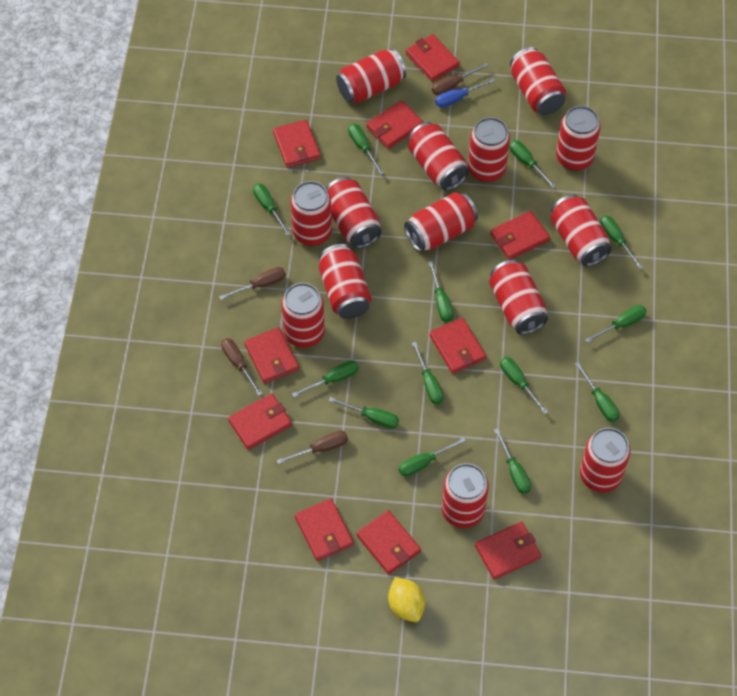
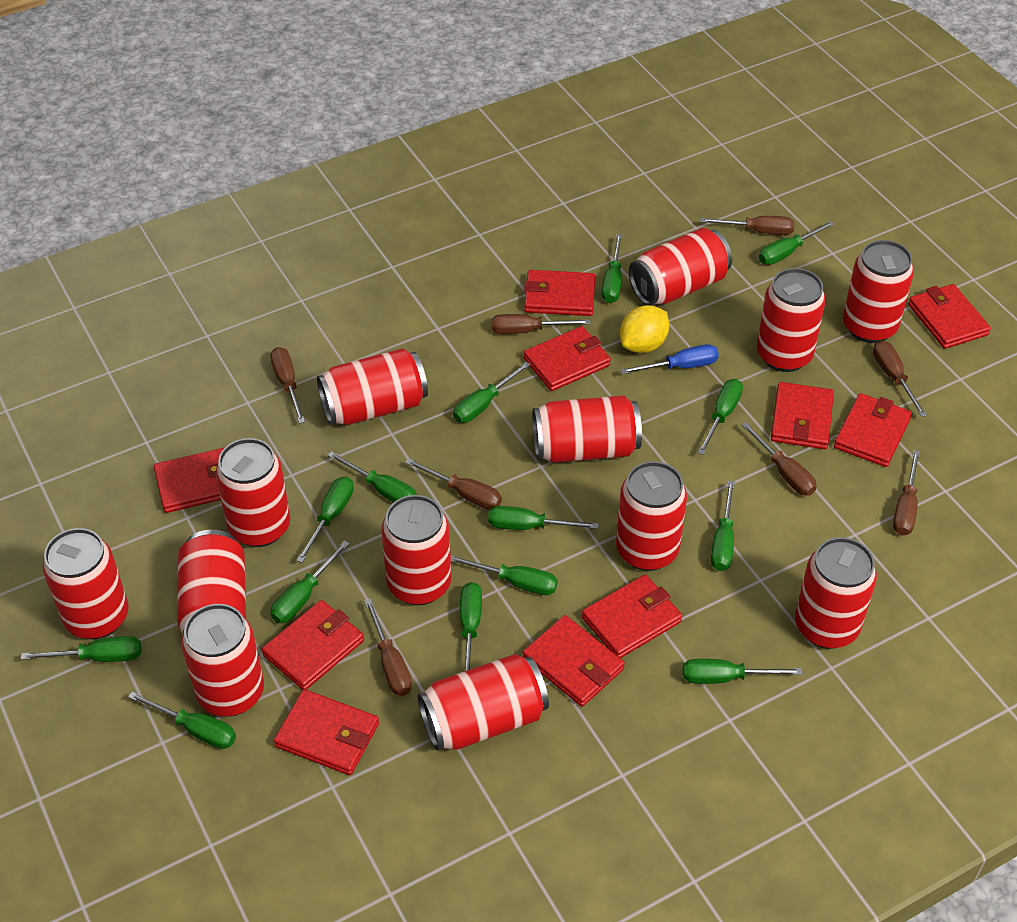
brown screwdriver: 4 -> 8
green screwdriver: 13 -> 14
red can: 14 -> 13

